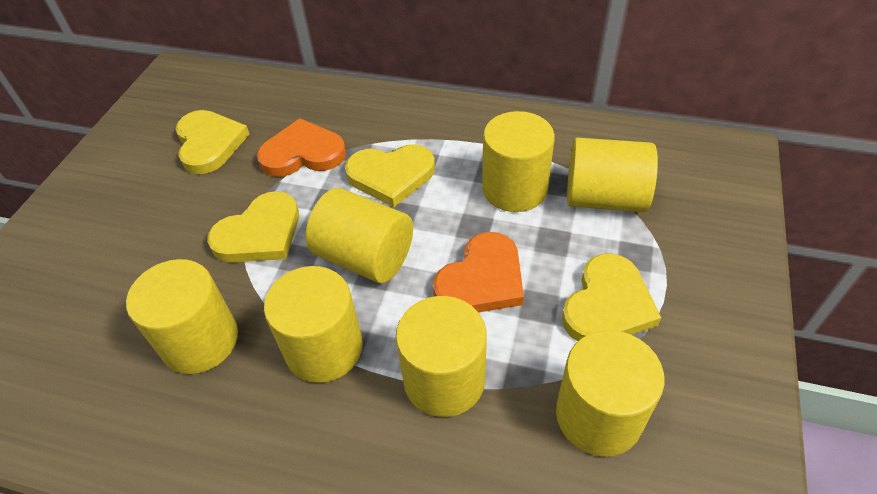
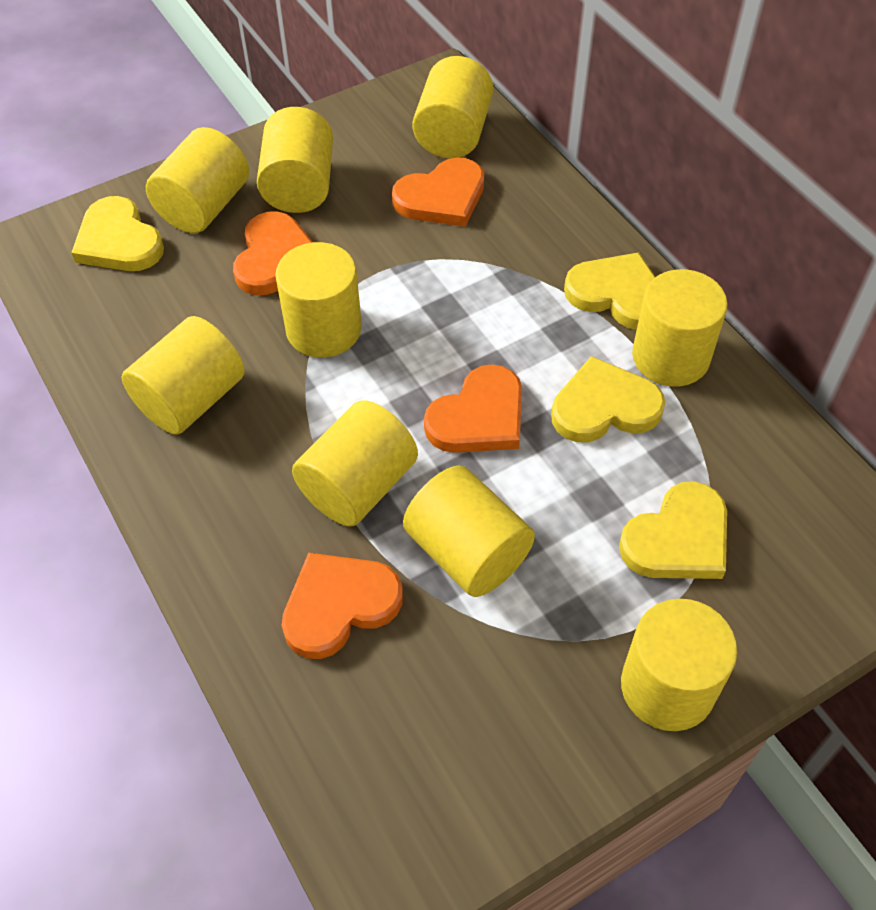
orange heart: 2 -> 4
yellow cylinder: 7 -> 9

